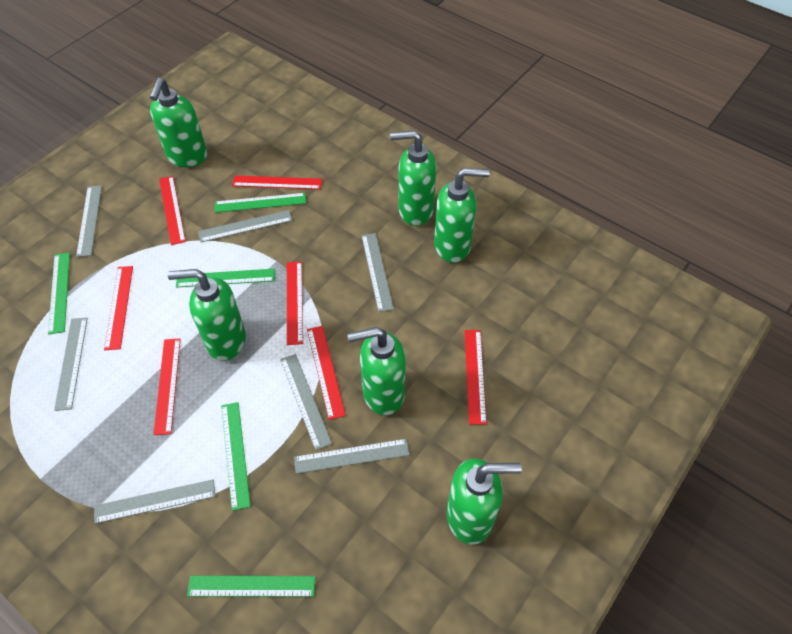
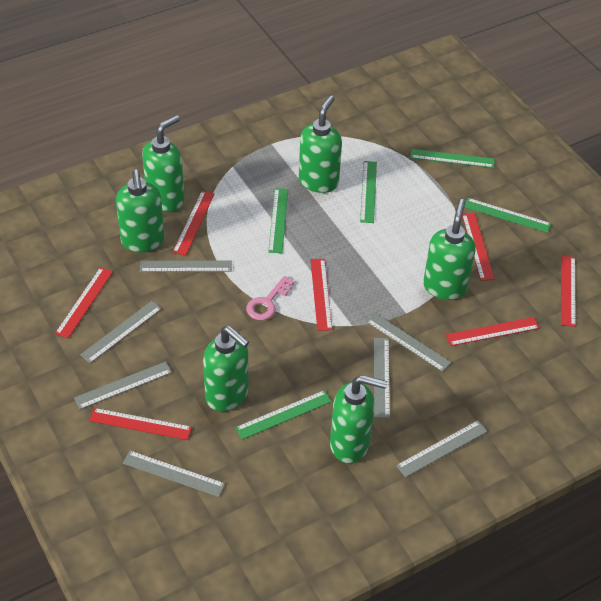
pink key: 0 -> 1

